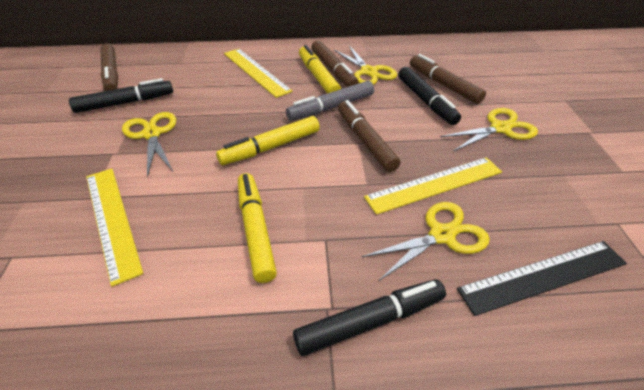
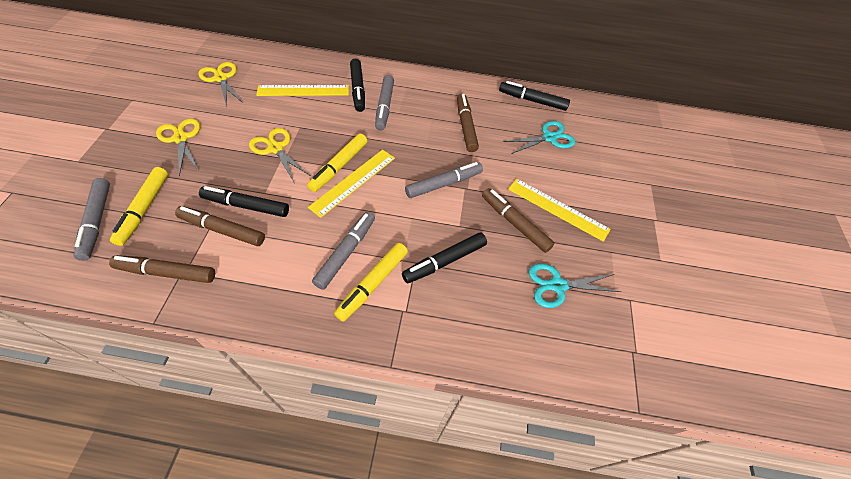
black marker: 3 -> 4
black ruler: 1 -> 0
grey marker: 1 -> 4
turquoise scissors: 0 -> 2
yellow scissors: 4 -> 3

